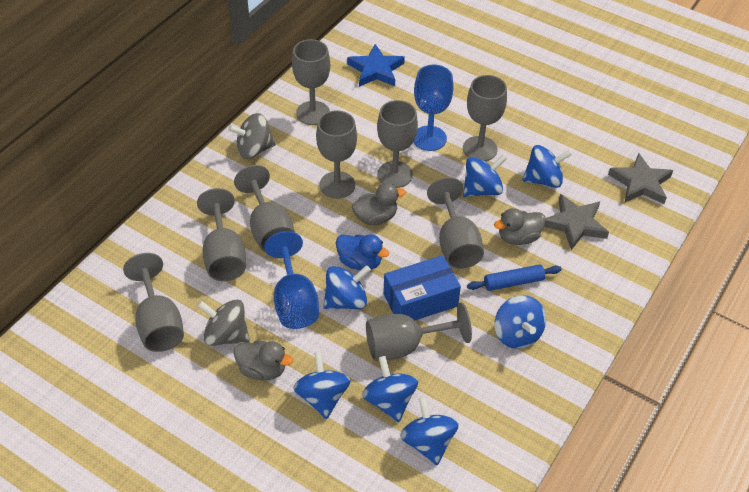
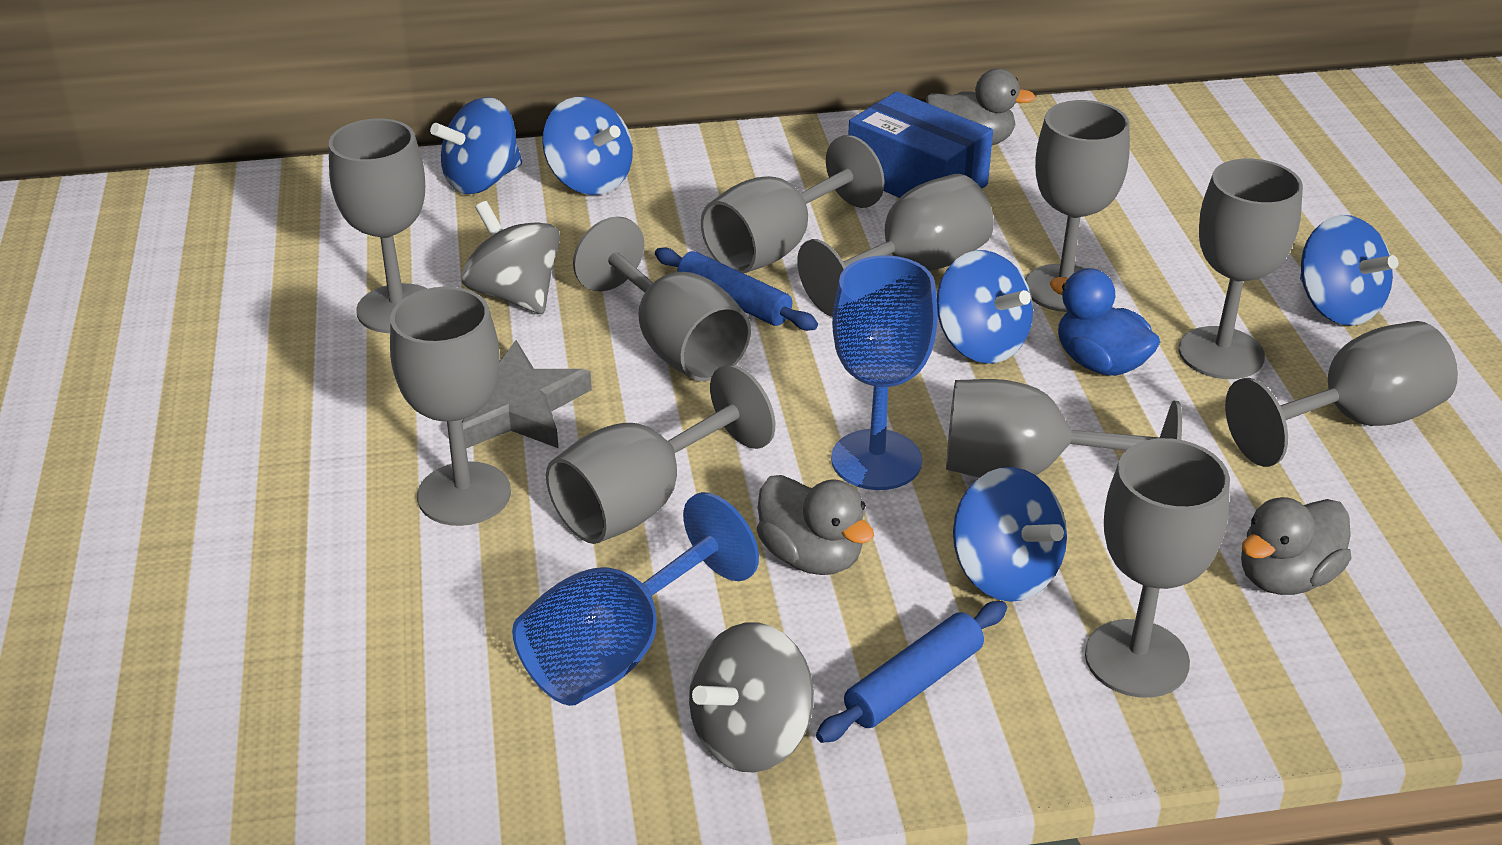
blue rolling pin: 1 -> 2
blue spinning top: 7 -> 5
blue star: 1 -> 0
grey goblet: 9 -> 11
grey star: 2 -> 1

